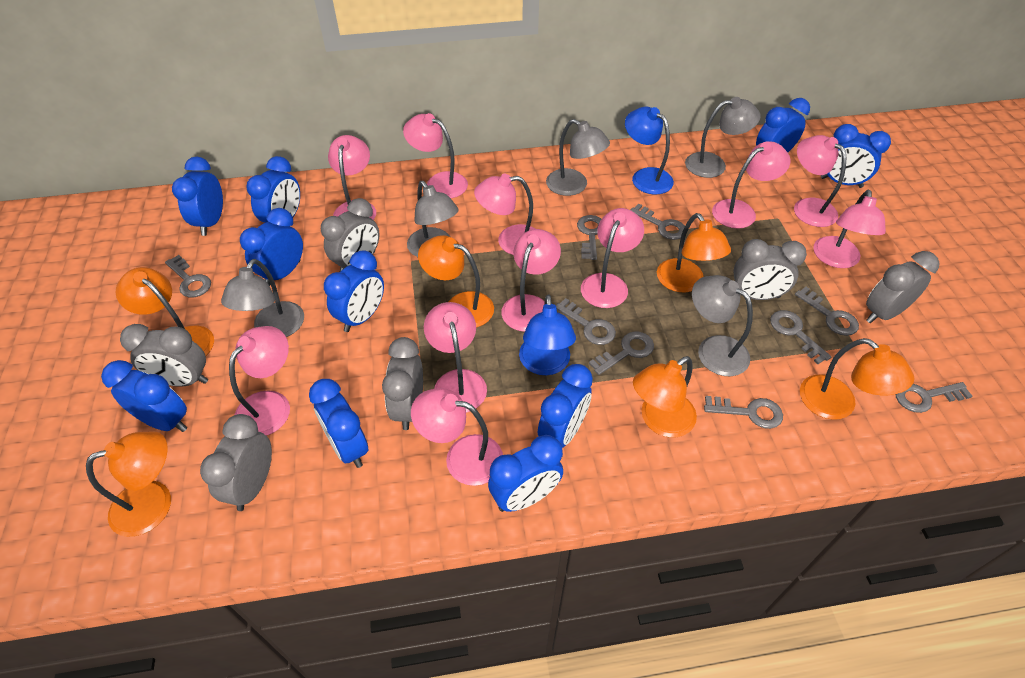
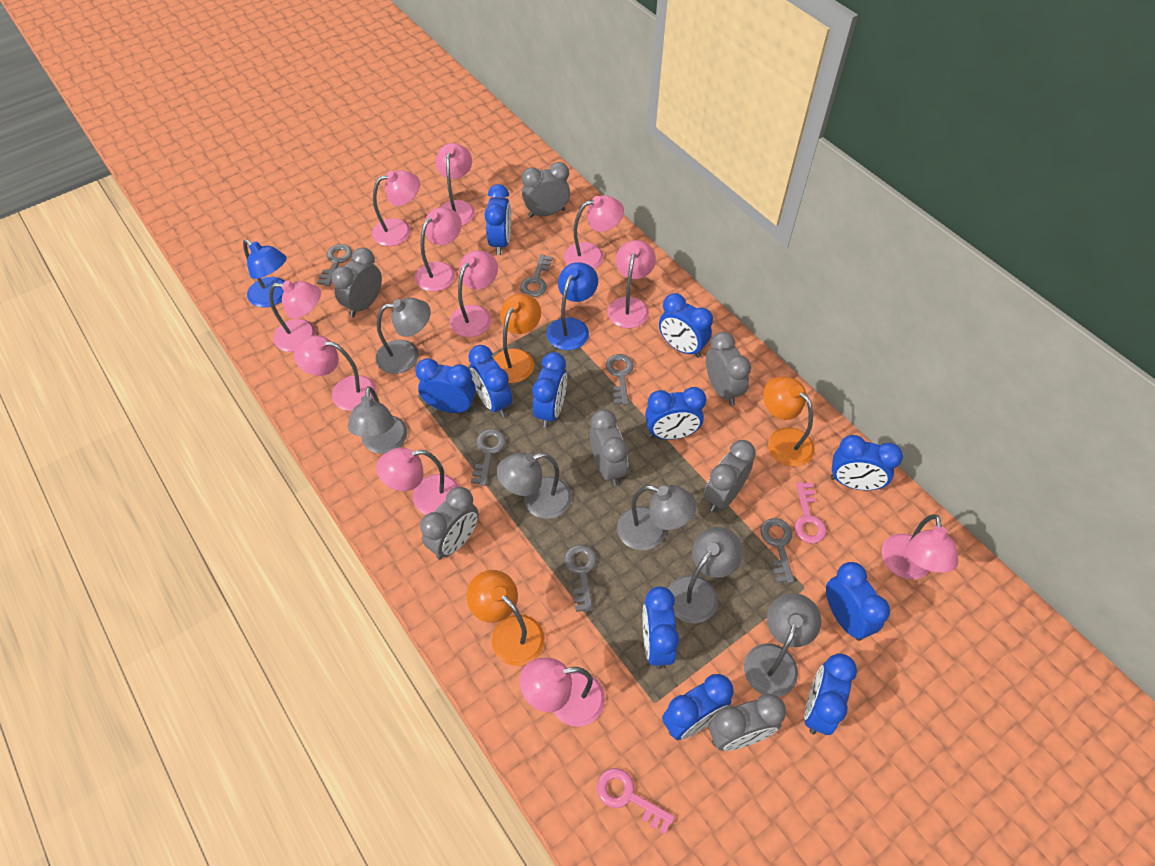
blue clock: 10 -> 11
grey clock: 6 -> 7
grey key: 9 -> 6
grey lamp: 5 -> 6
orange lamp: 6 -> 3
pink key: 0 -> 2

